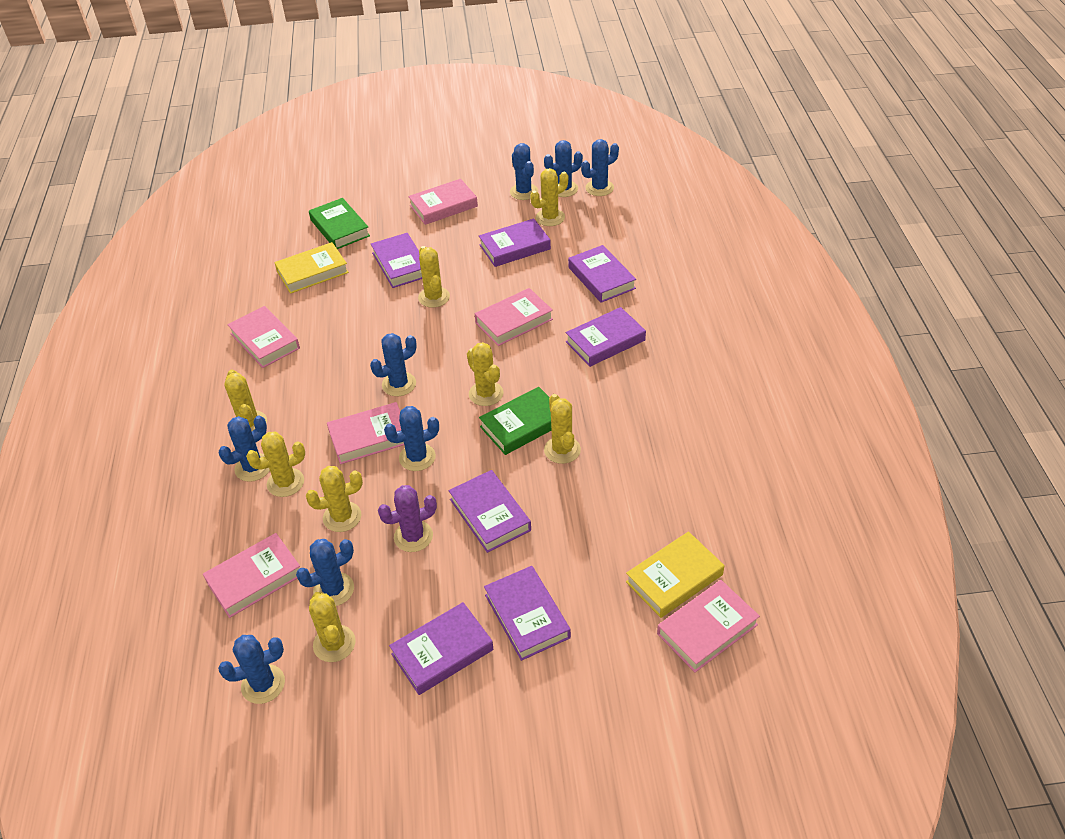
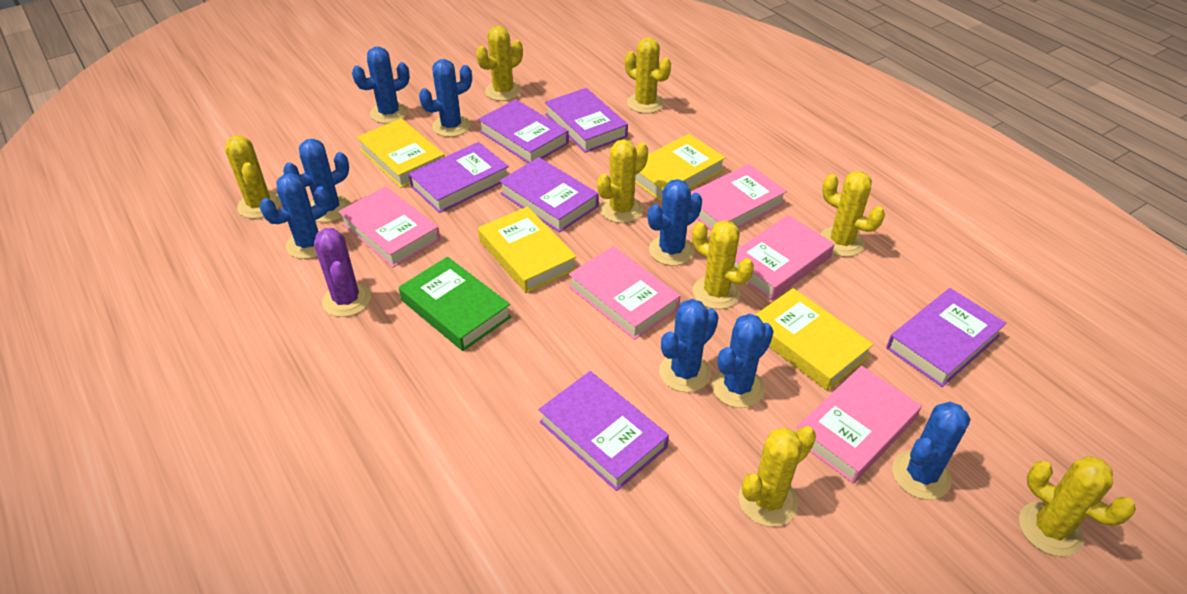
green book: 2 -> 1
pink book: 6 -> 5
purple book: 7 -> 6
yellow book: 2 -> 4

